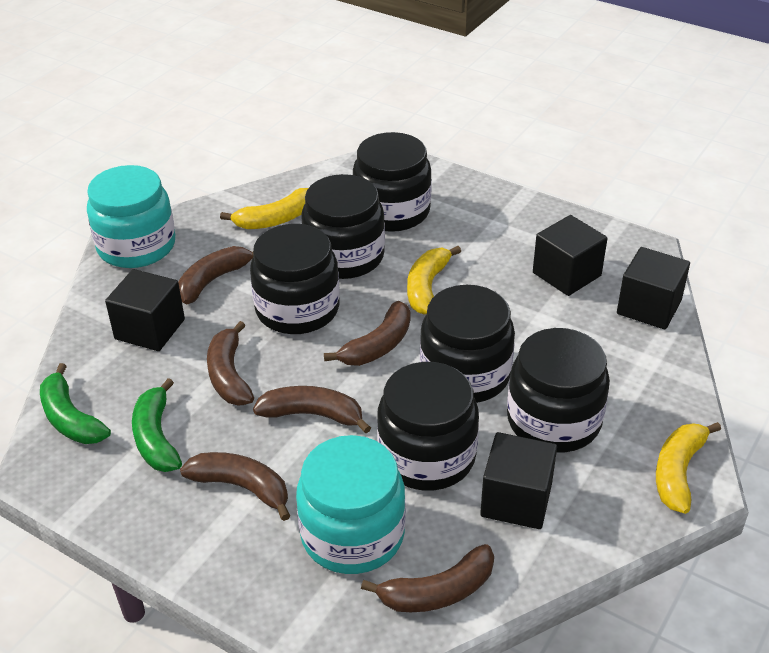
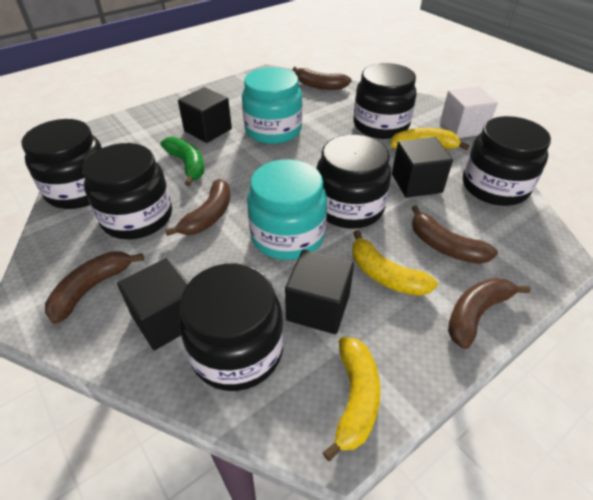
brown banana: 6 -> 5
green banana: 2 -> 1
white cube: 0 -> 1

